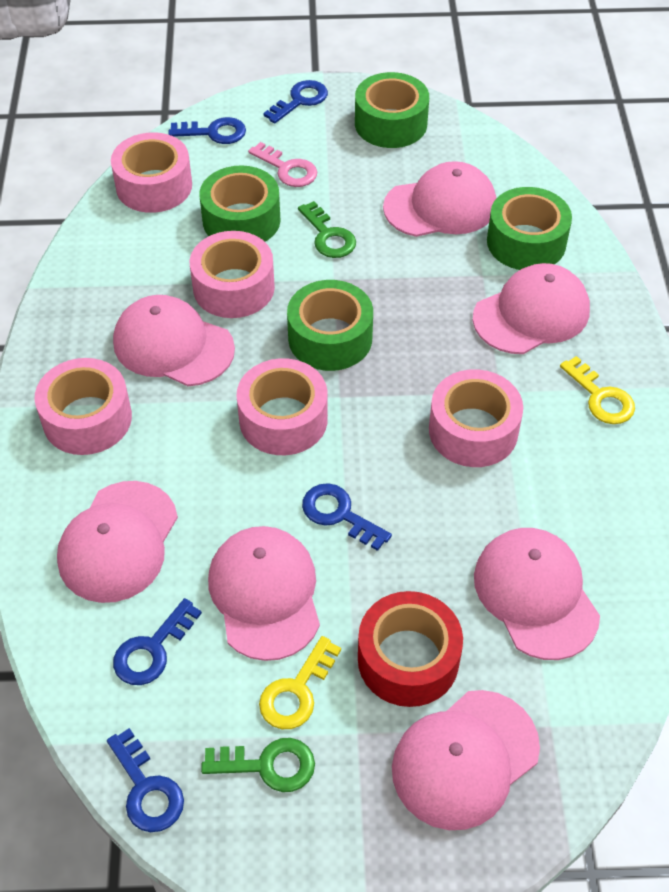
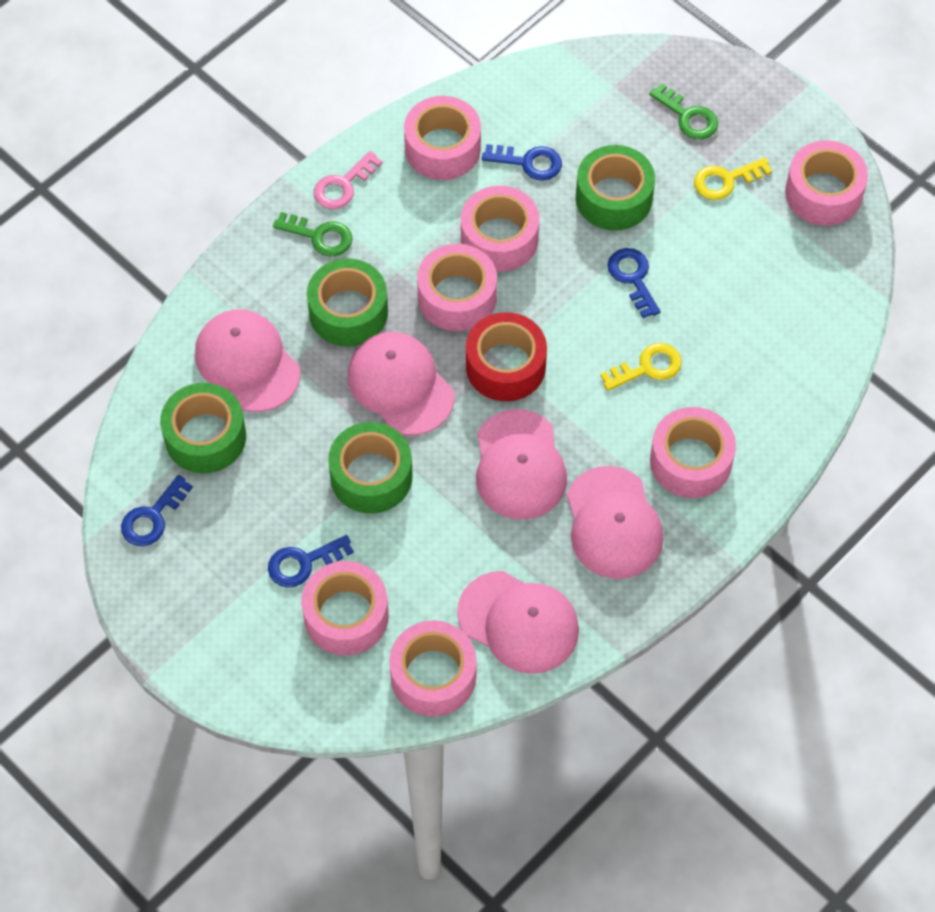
blue key: 5 -> 4
pink cap: 7 -> 5
pink tape: 5 -> 7

